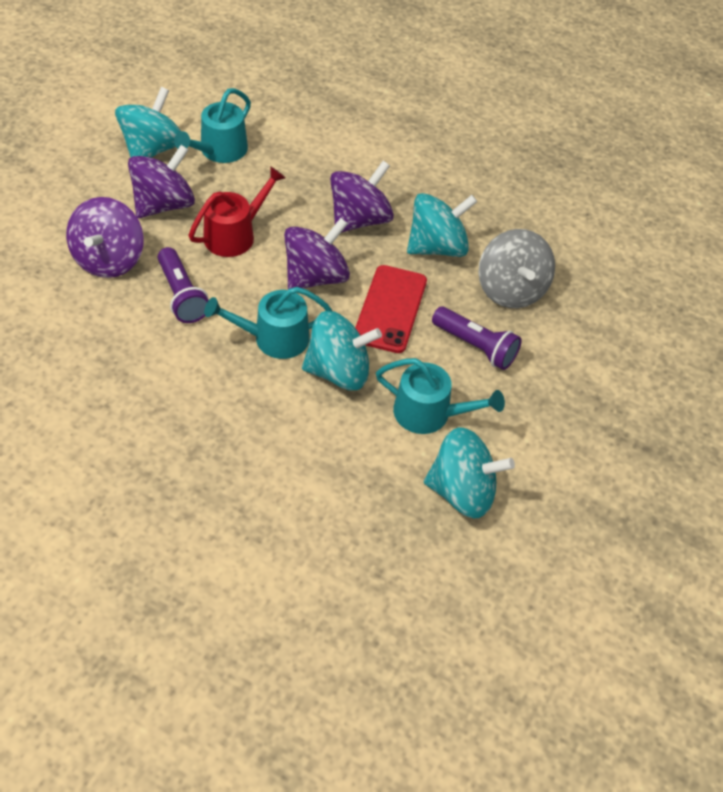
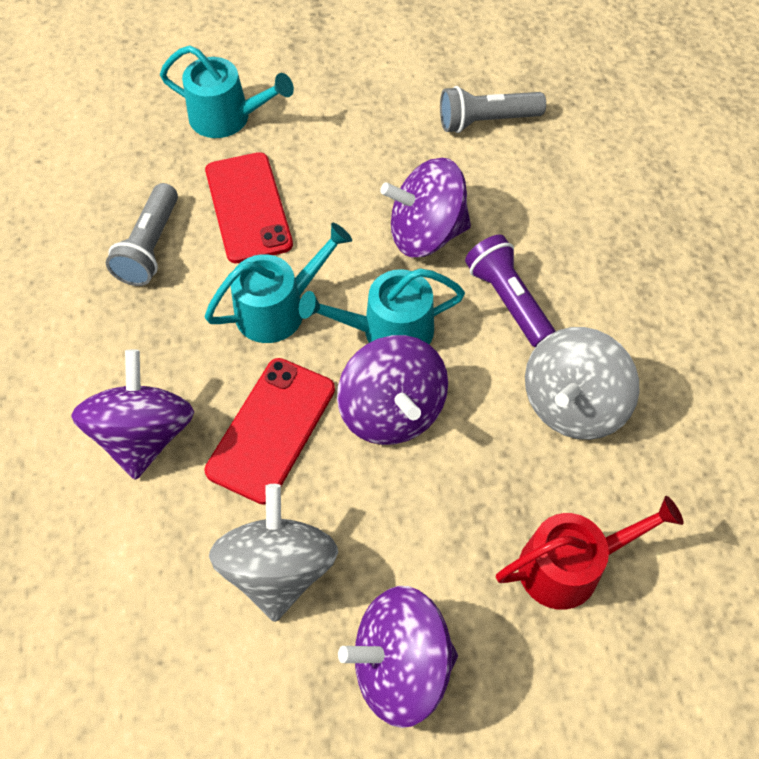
grey flashlight: 0 -> 2
grey spinning top: 1 -> 2
purple flashlight: 2 -> 1
red phone: 1 -> 2
turquoise spinning top: 4 -> 0

